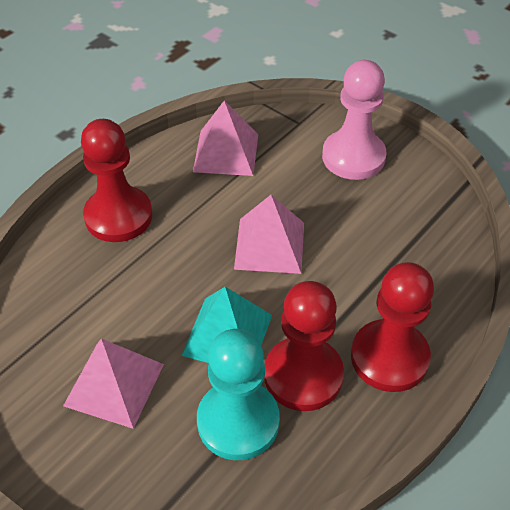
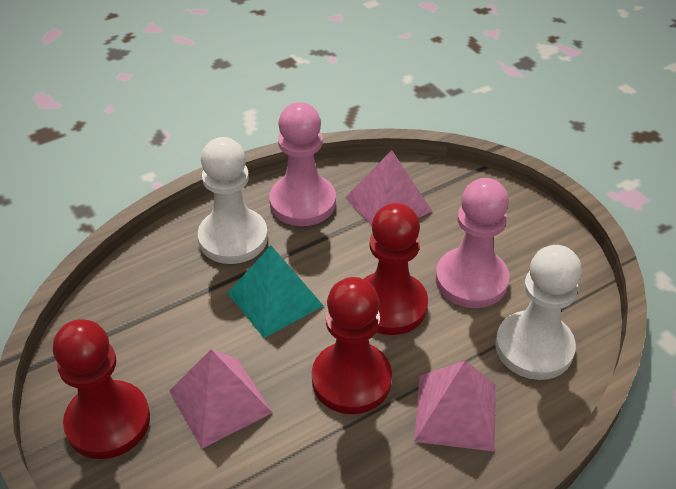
pink pawn: 1 -> 2
turquoise pawn: 1 -> 0
white pawn: 0 -> 2

